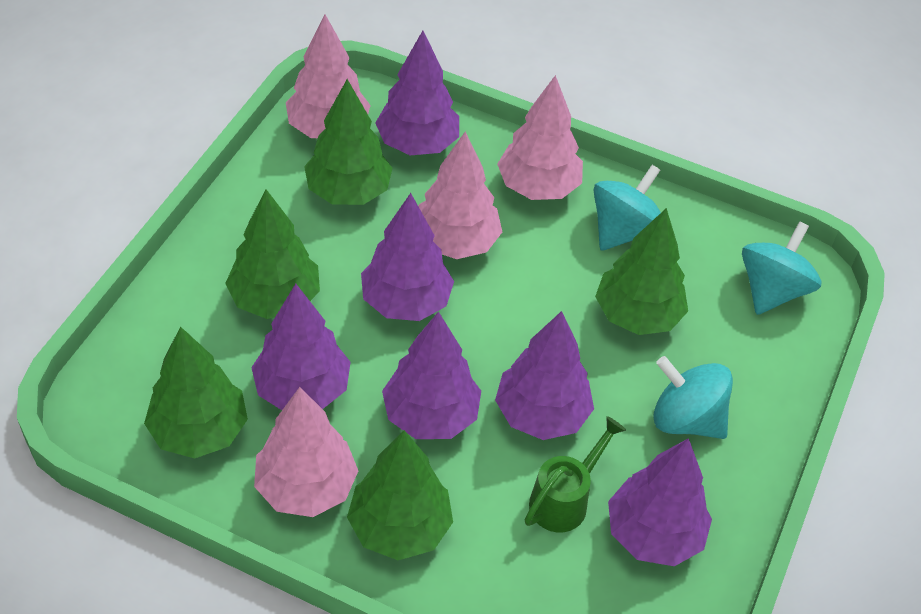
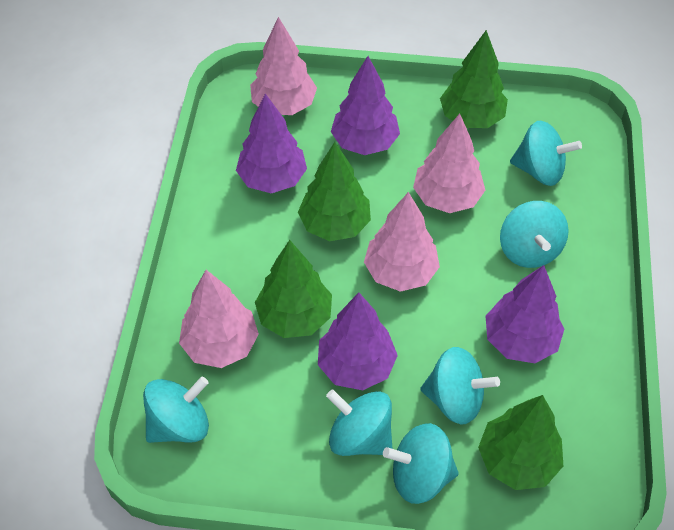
green tree: 5 -> 4
green watering can: 1 -> 0
purple tree: 6 -> 4
turquoise spinning top: 3 -> 6

